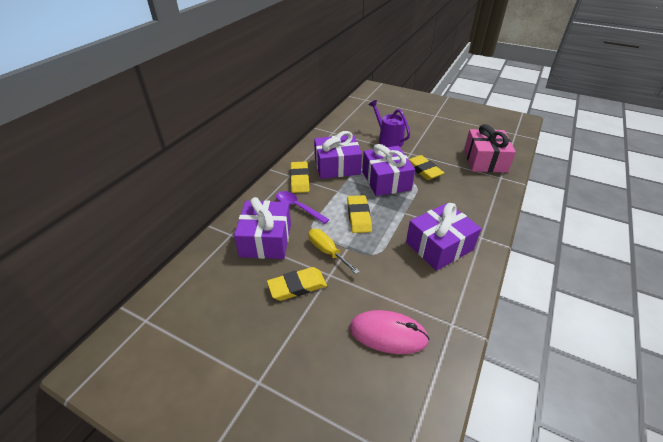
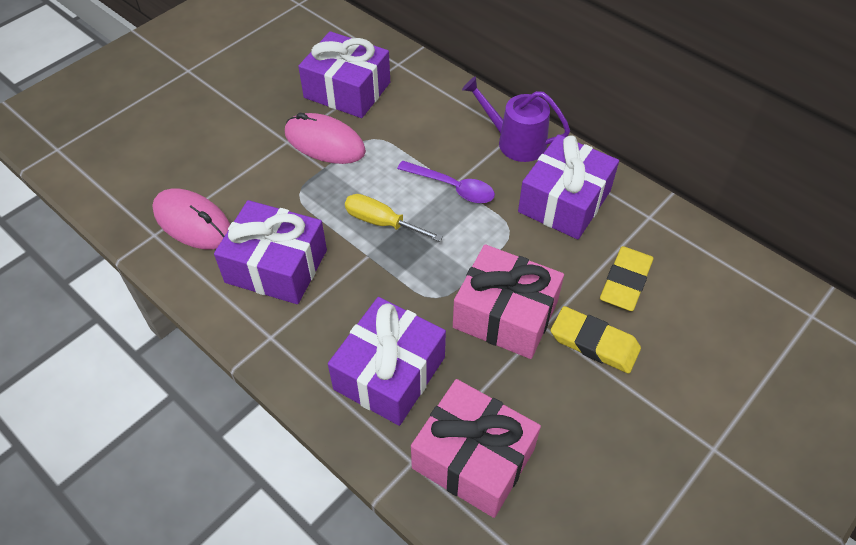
pink gift: 1 -> 2
pink mouse: 1 -> 2
yellow eraser: 4 -> 2

